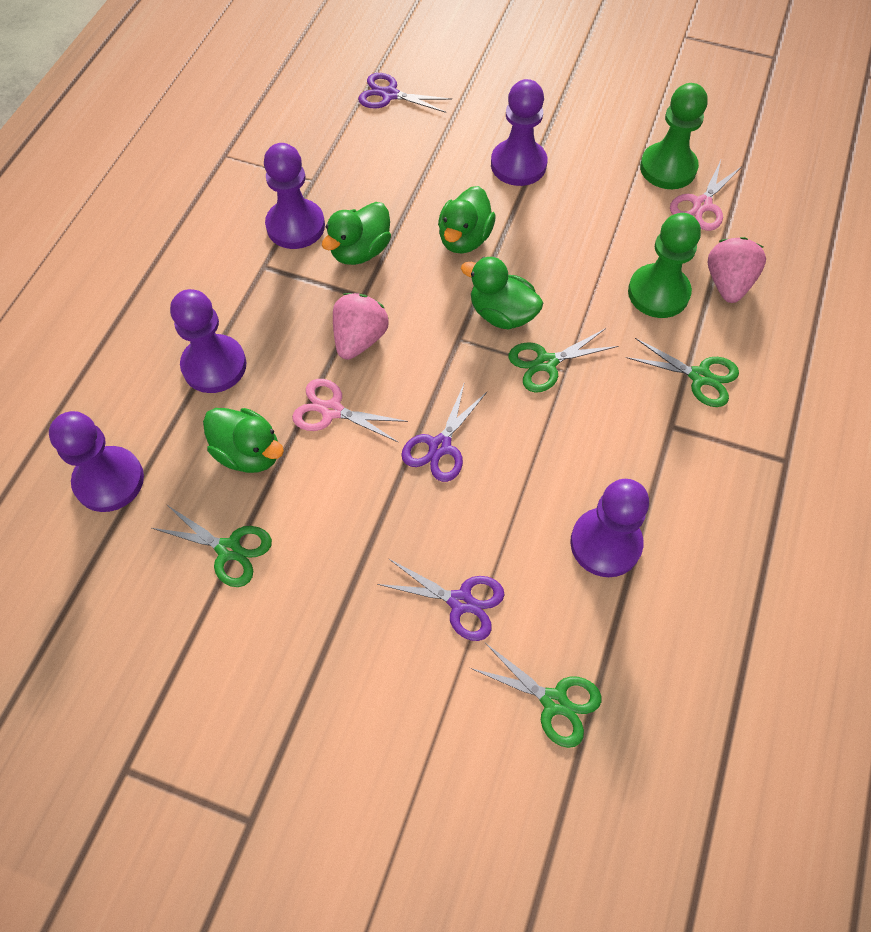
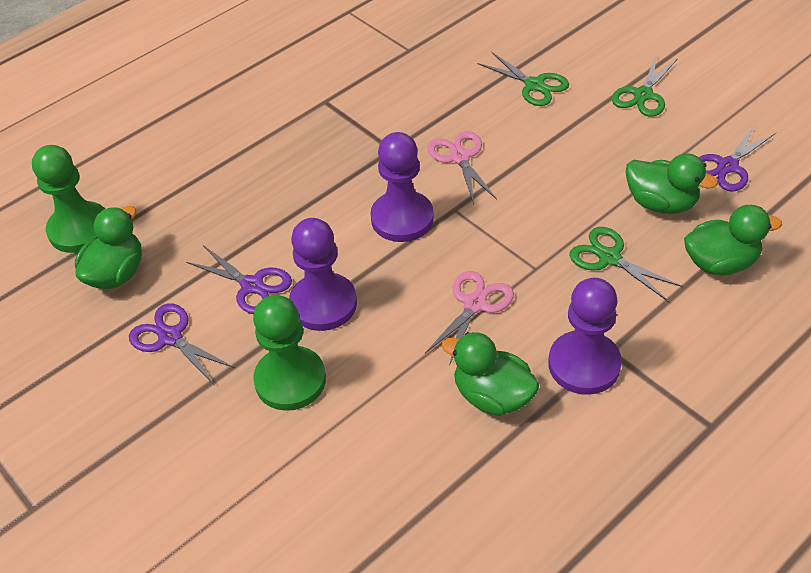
green scissors: 4 -> 3
pink strawberry: 2 -> 0
purple pawn: 5 -> 3

